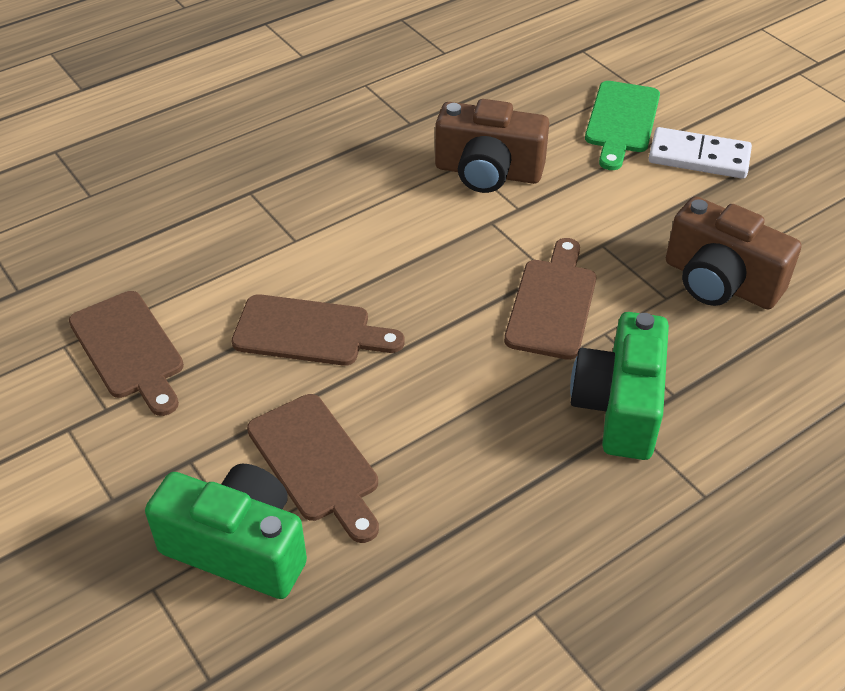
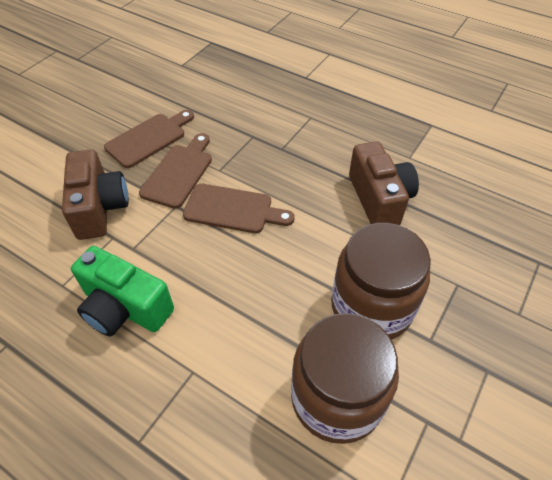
brown cutting board: 4 -> 3
brown jar: 0 -> 2
green camera: 2 -> 1
green cutting board: 1 -> 0
white domino: 1 -> 0

